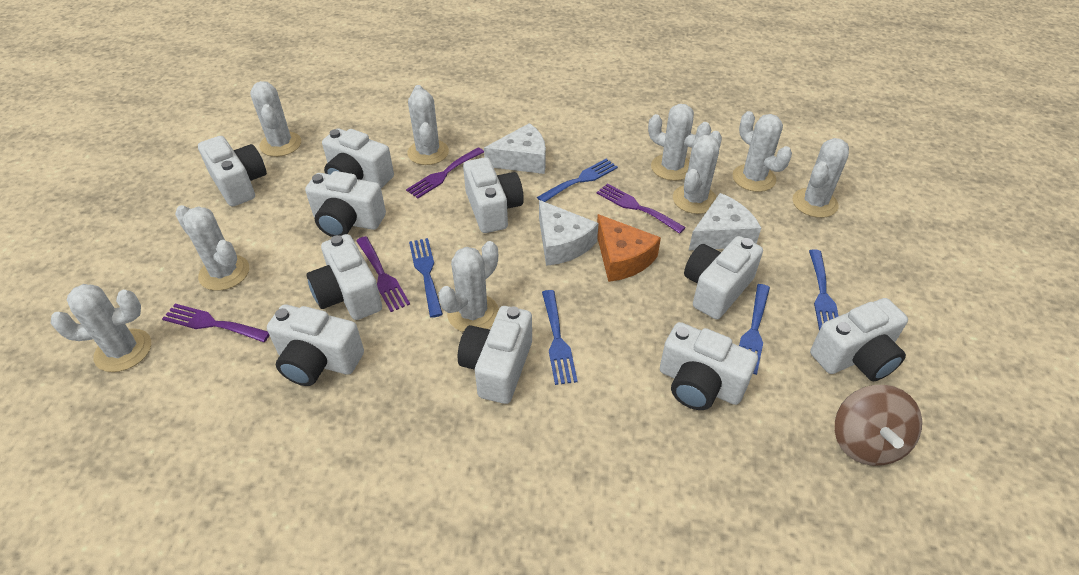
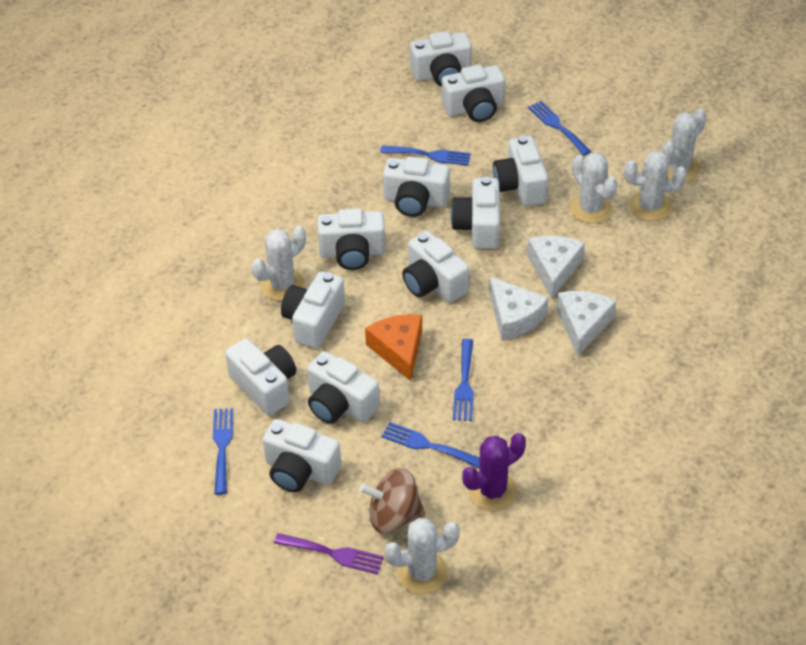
purple cactus: 0 -> 1
purple fork: 4 -> 1
white cactus: 9 -> 5
white camera: 10 -> 11

